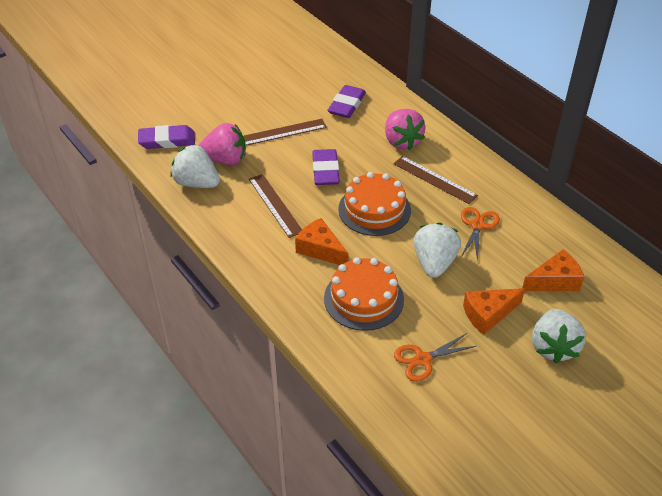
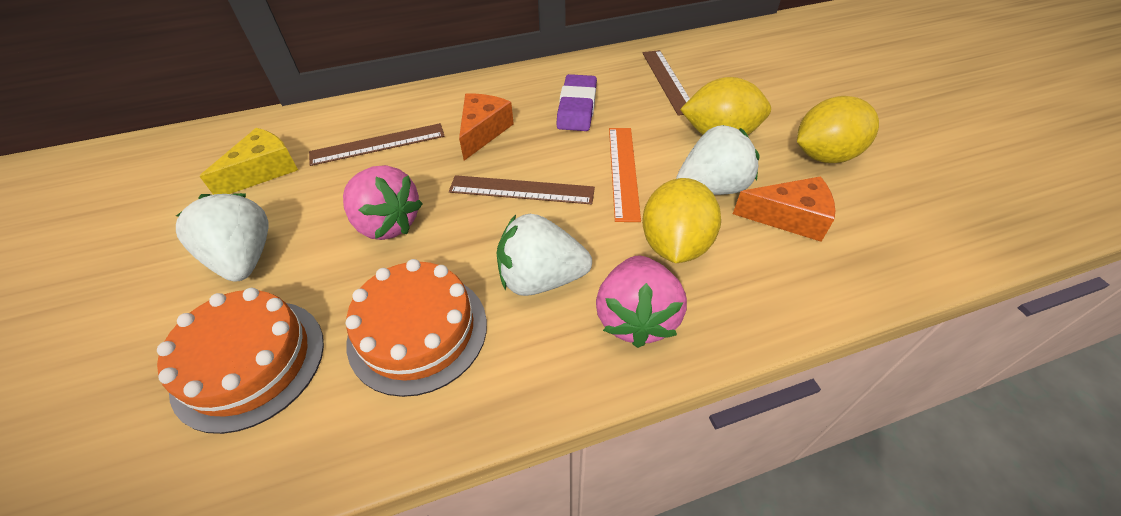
orange cheese: 3 -> 2
orange ruler: 0 -> 1
orange scissors: 2 -> 0
purple eraser: 3 -> 1
yellow cheese: 0 -> 1
yellow lemon: 0 -> 3

